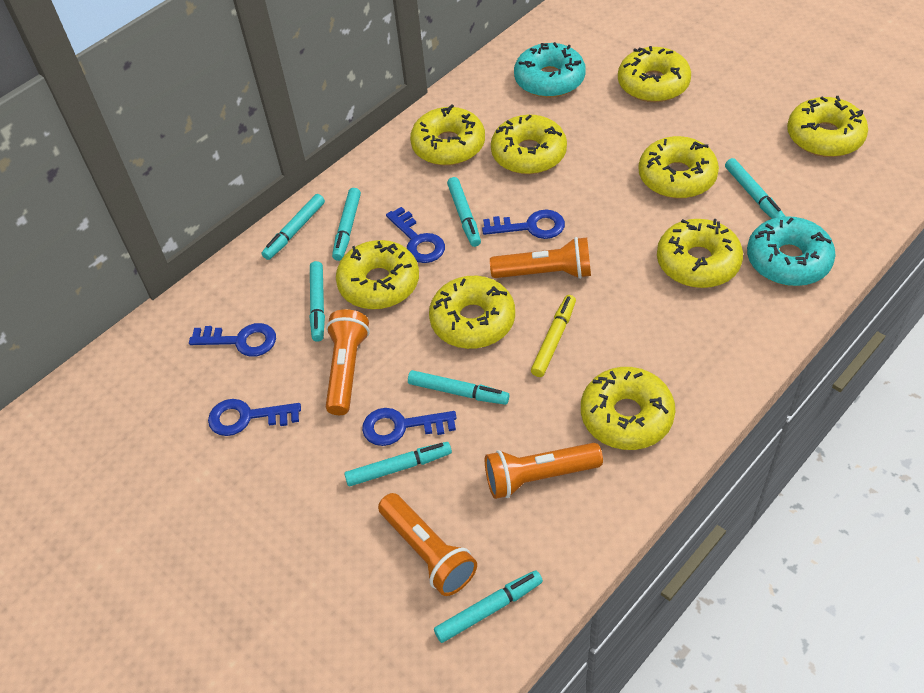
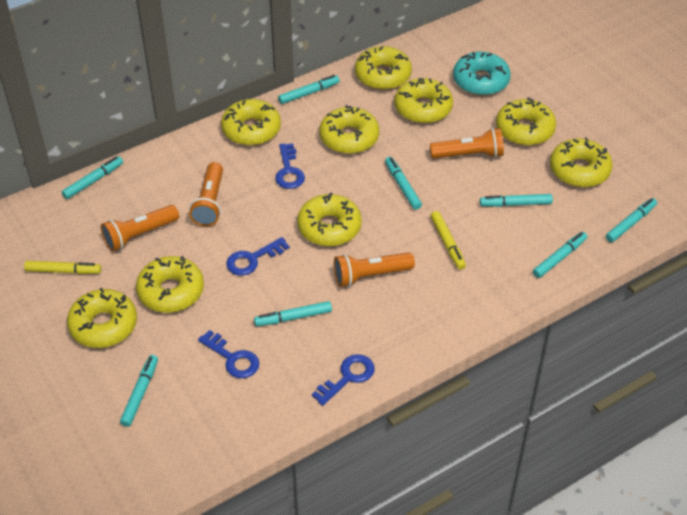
blue key: 5 -> 4
turquoise donut: 2 -> 1
yellow marker: 1 -> 2

